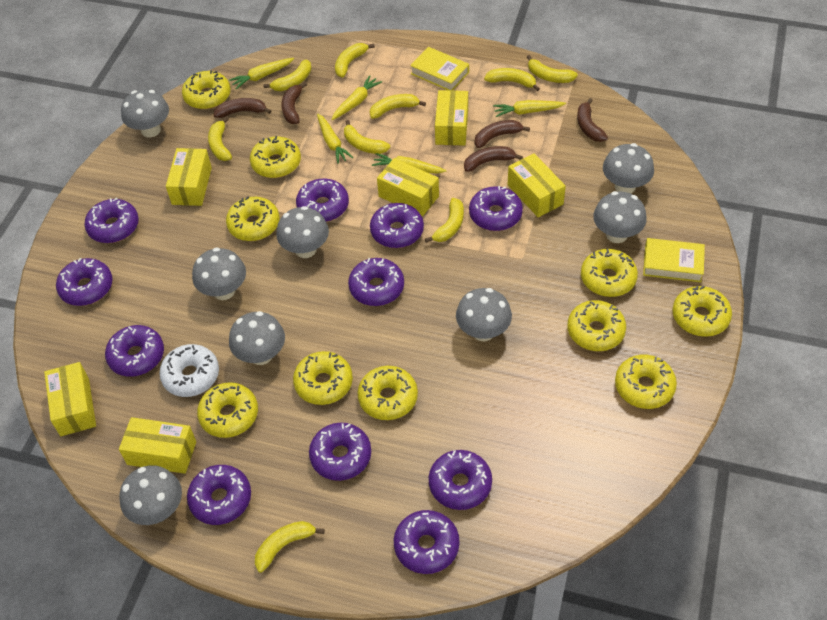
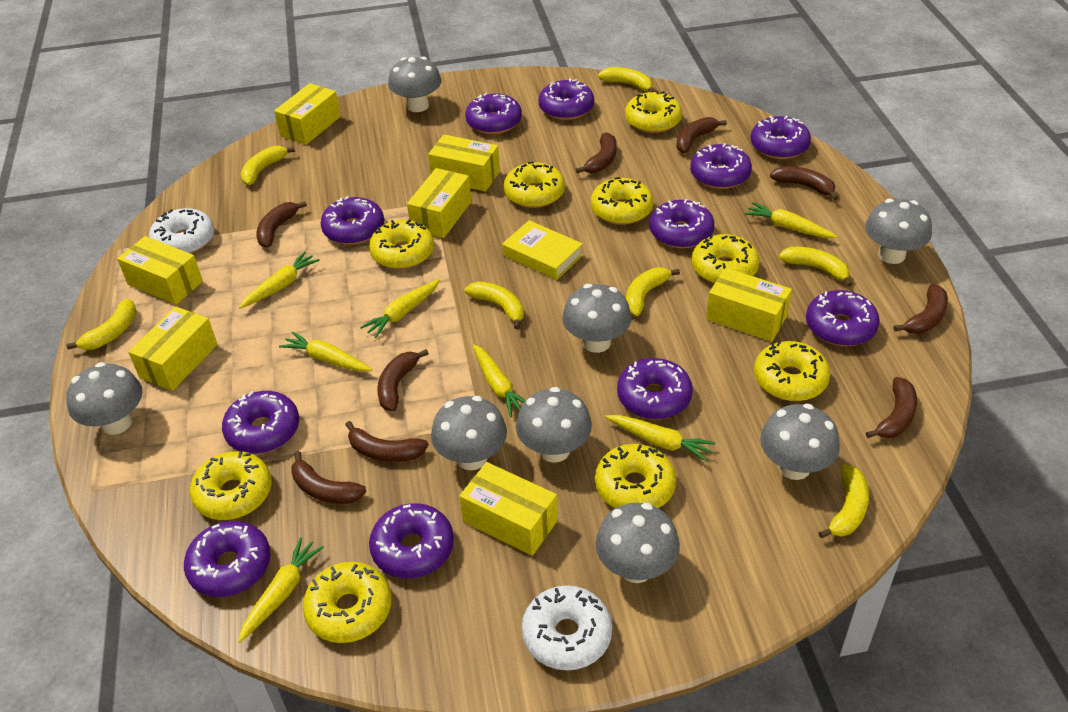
brown banana: 5 -> 9
white donut: 1 -> 2
yellow banana: 9 -> 7
yellow book: 2 -> 1
yellow box: 6 -> 7
yellow carrot: 5 -> 7
yellow donut: 10 -> 9

